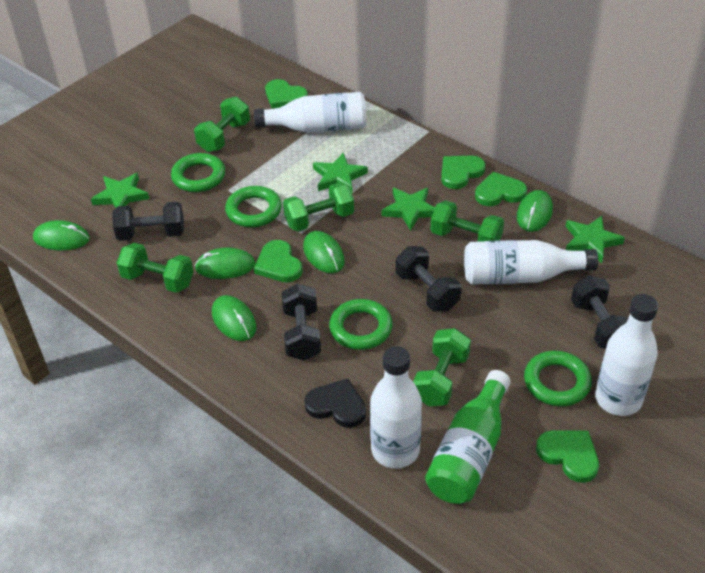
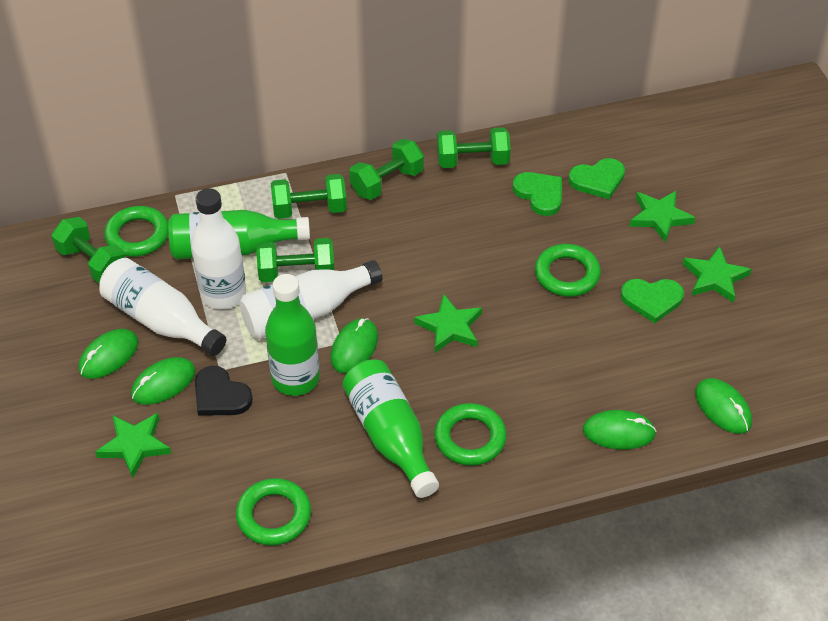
black dumbbell: 4 -> 0
green bottle: 1 -> 3
green heart: 5 -> 3
white bottle: 4 -> 3

